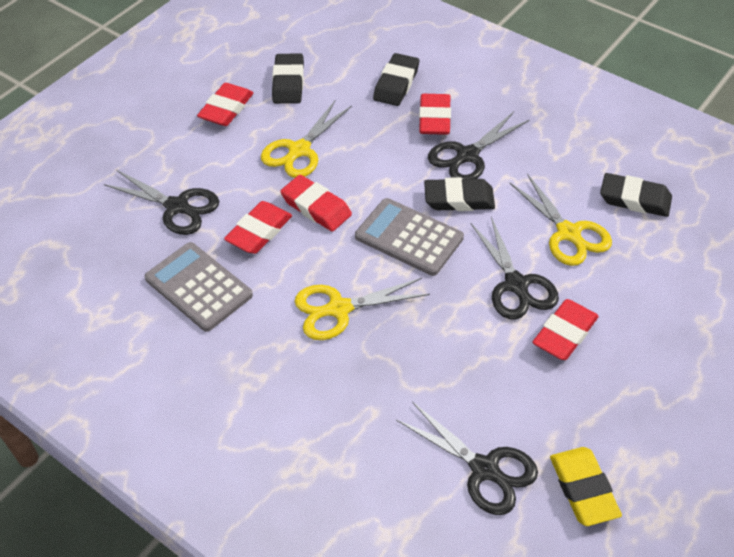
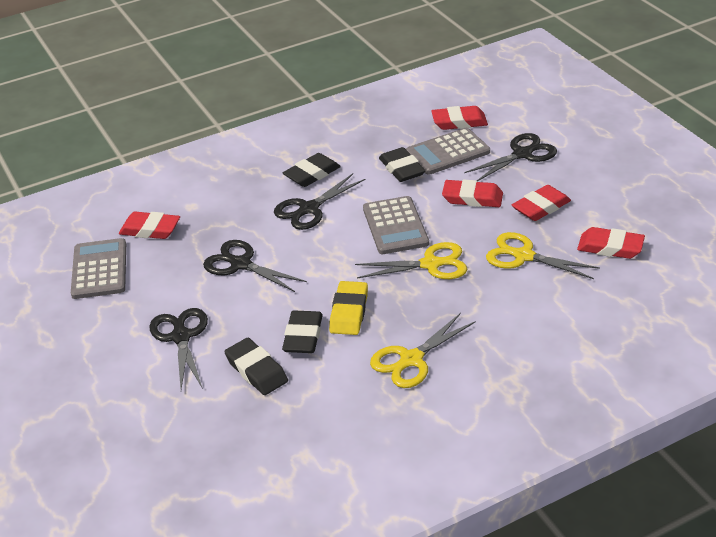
grey calculator: 2 -> 3

